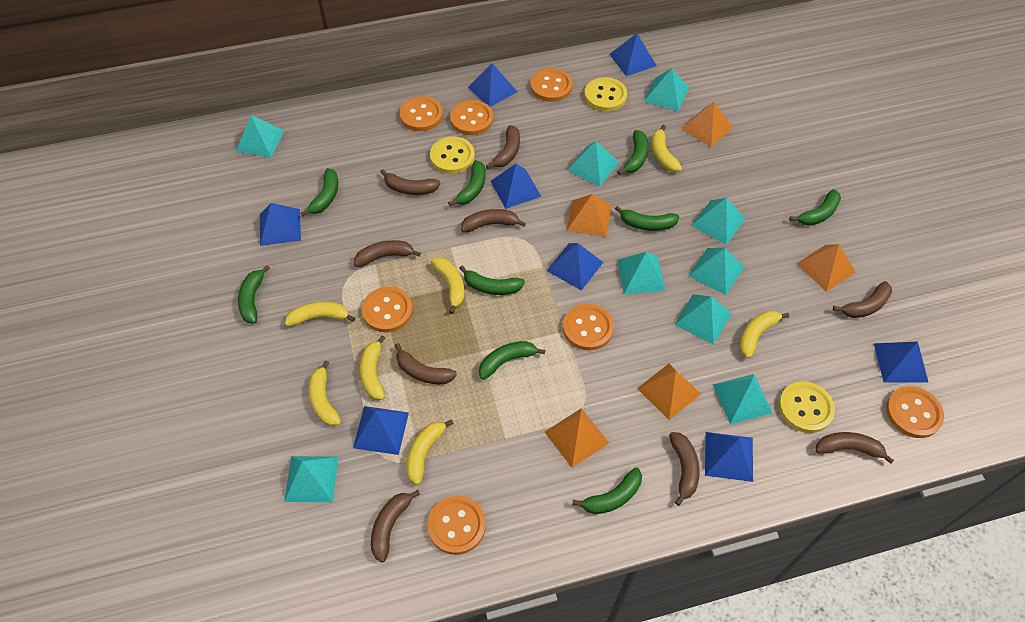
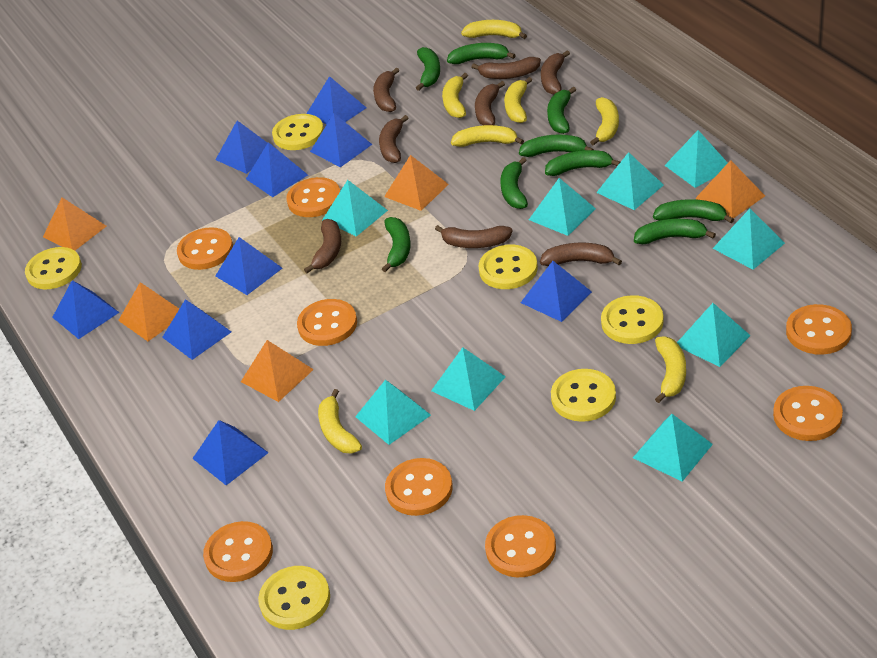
blue pyramid: 8 -> 9
brown banana: 9 -> 8
orange button: 7 -> 8
yellow button: 3 -> 6

